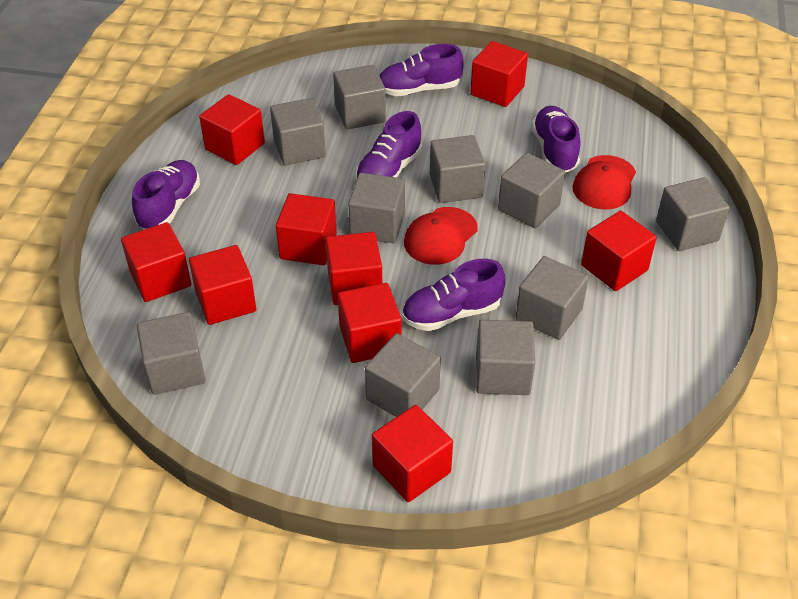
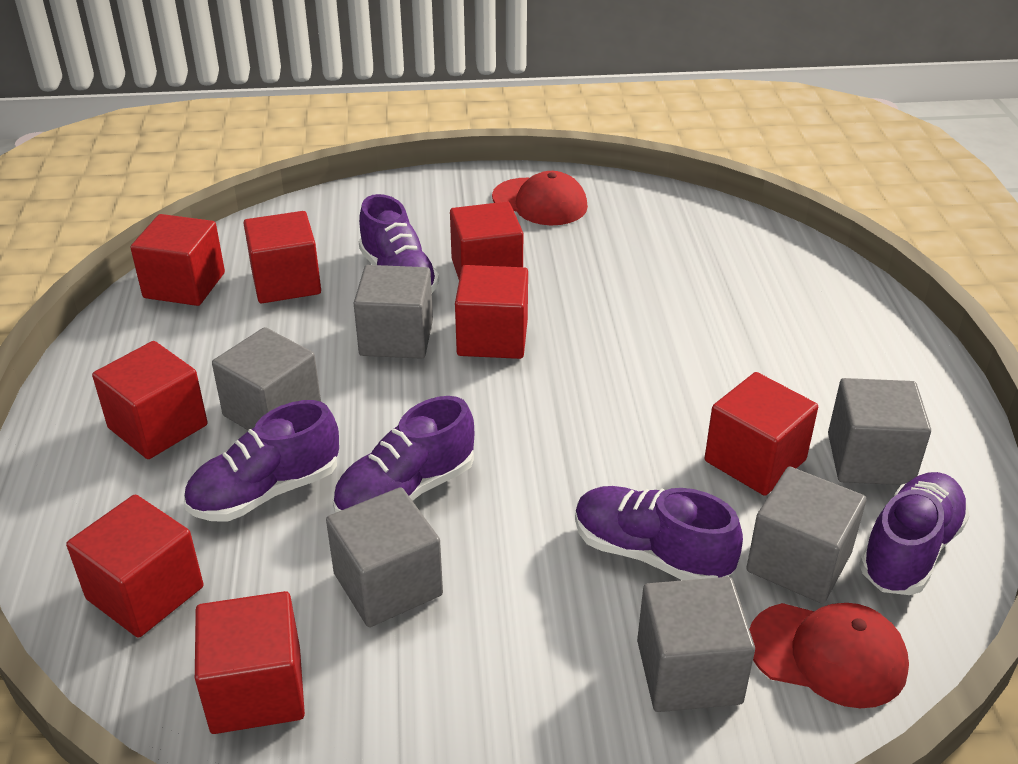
grey cube: 10 -> 6
red cube: 9 -> 8

